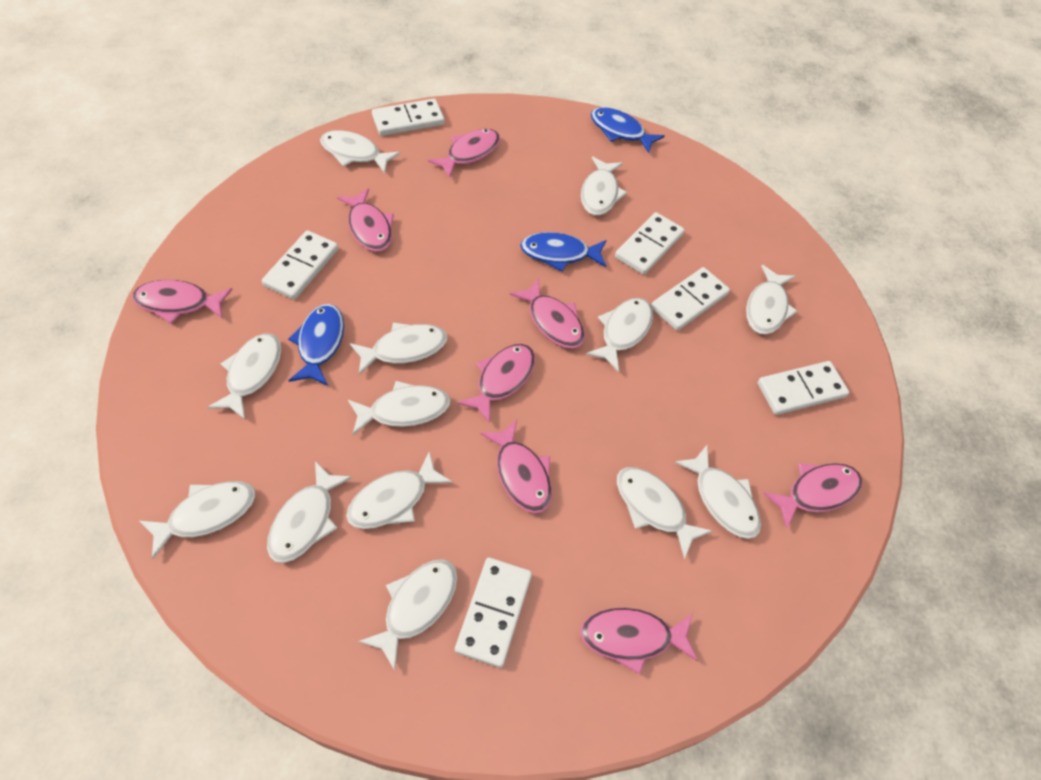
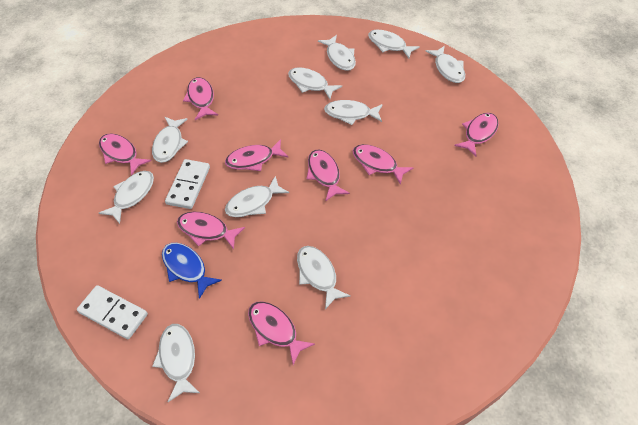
blue fish: 3 -> 1
white domino: 6 -> 2
white fish: 13 -> 10

